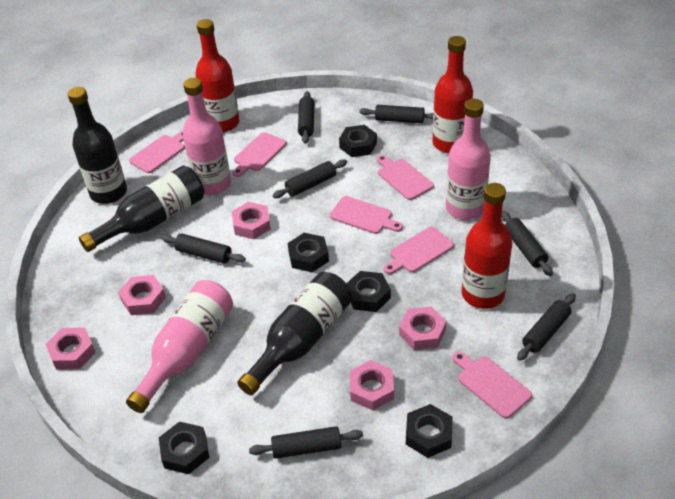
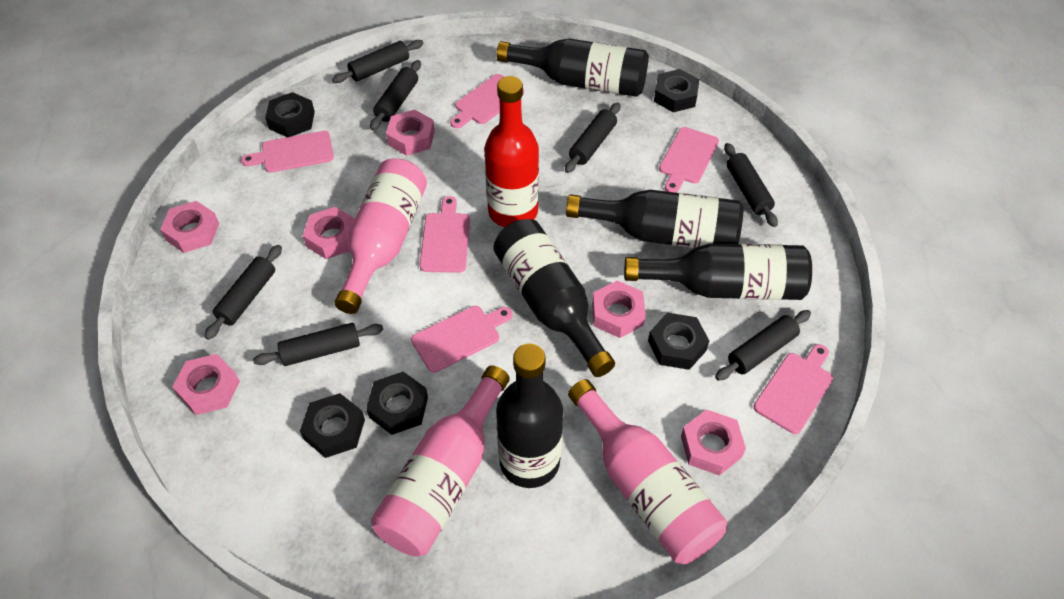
black bottle: 3 -> 5
pink nut: 5 -> 6
red bottle: 3 -> 1

